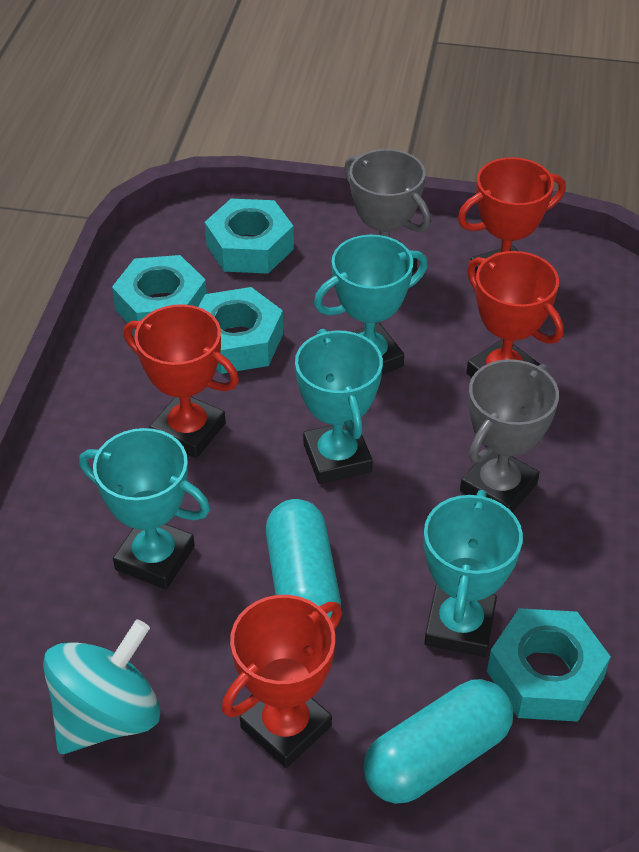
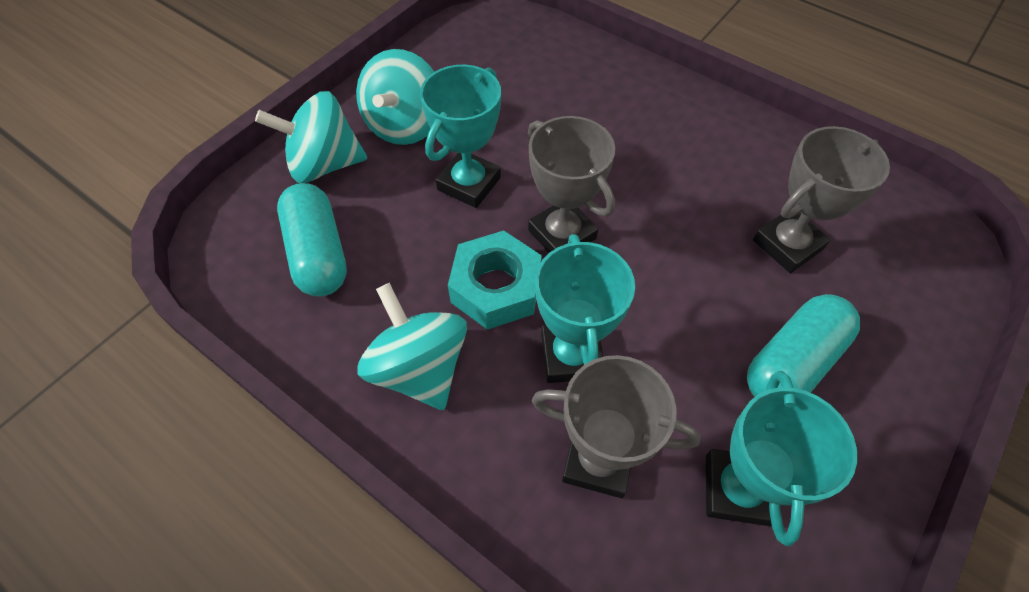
grey trophy: 2 -> 3
red trophy: 4 -> 0
turquoise nut: 4 -> 1
turquoise spinning top: 1 -> 3
turquoise trophy: 4 -> 3

